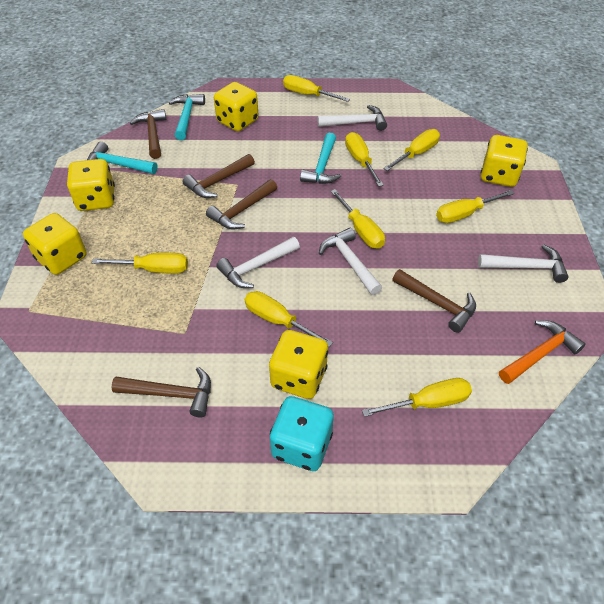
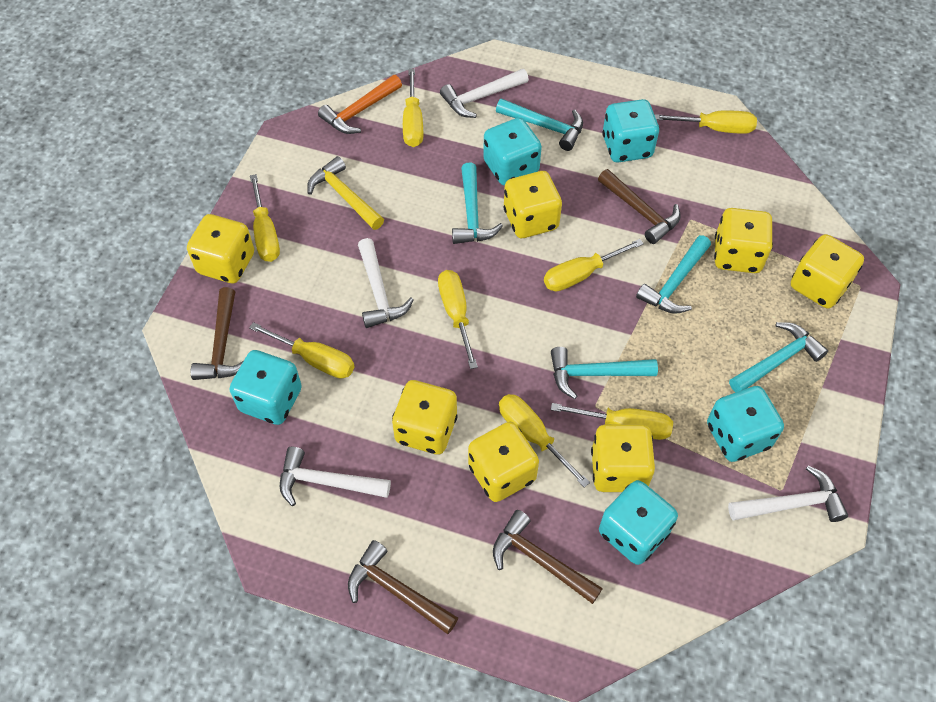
brown hammer: 5 -> 4
turquoise dice: 1 -> 5
turquoise hammer: 3 -> 5
yellow dice: 5 -> 7
yellow hammer: 0 -> 1

